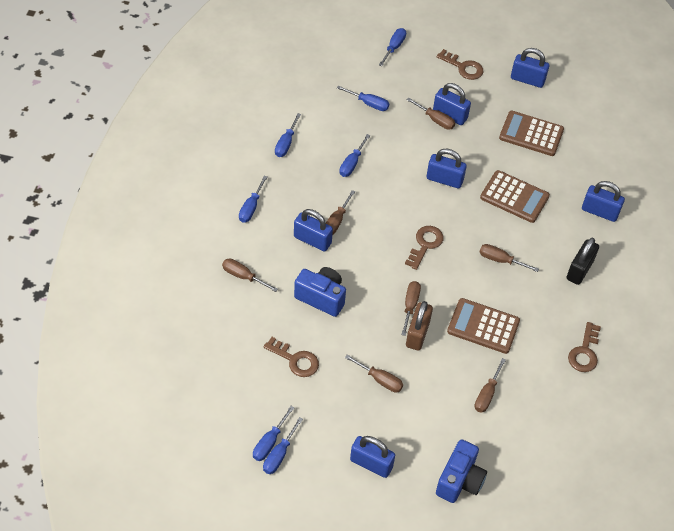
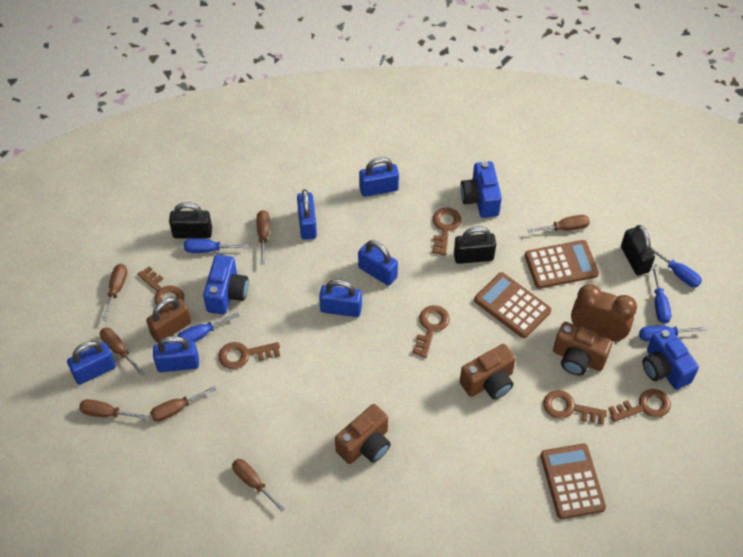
black padlock: 1 -> 3
blue camera: 2 -> 3
blue screwdriver: 7 -> 5
brown camera: 0 -> 3
brown clock: 0 -> 1
brown key: 4 -> 6

